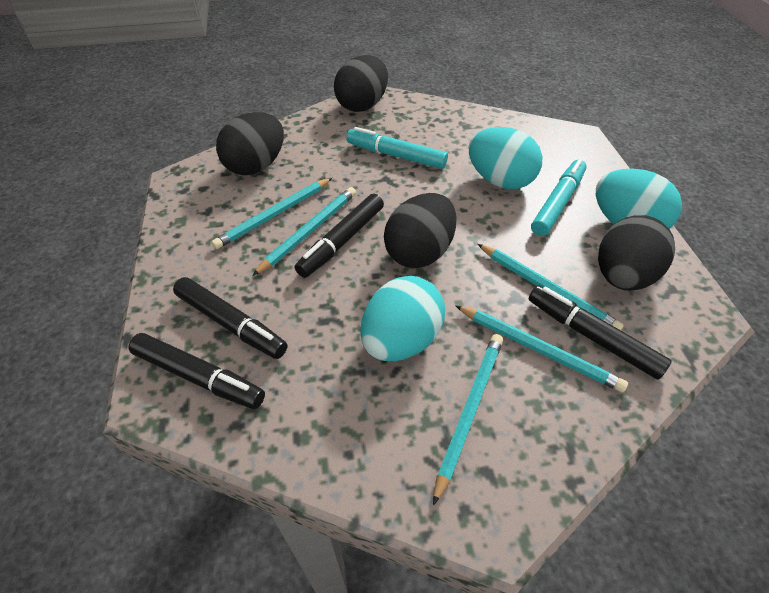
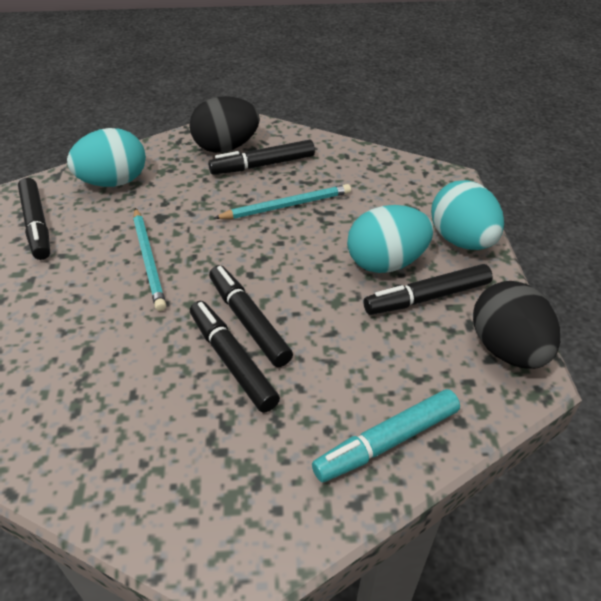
black egg: 4 -> 2
black marker: 4 -> 5
turquoise marker: 2 -> 1
turquoise pencil: 5 -> 2

